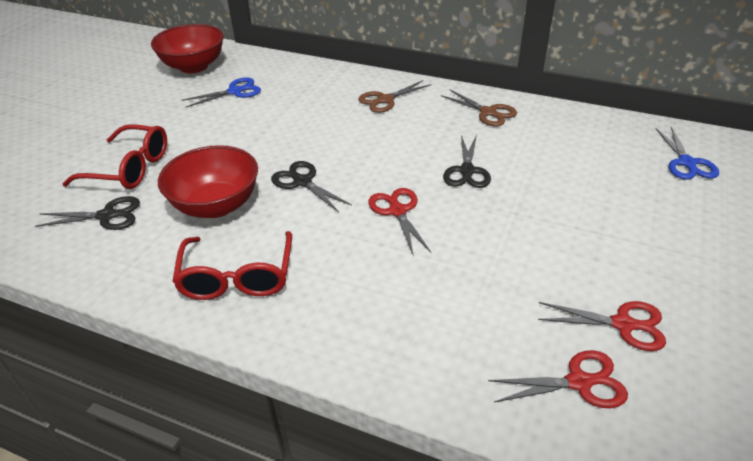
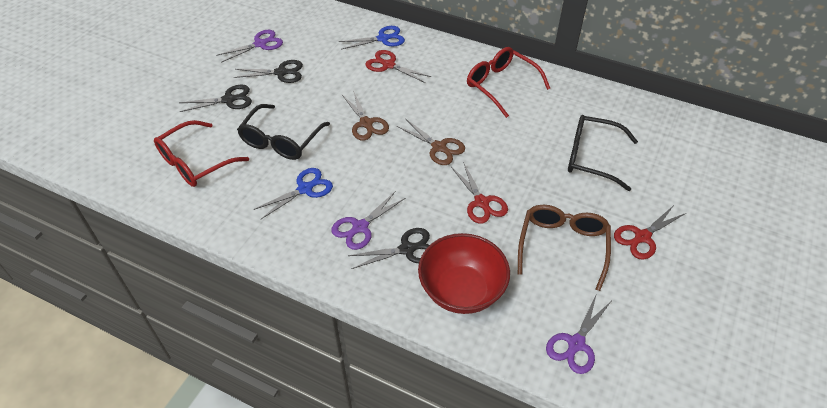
black glasses: 0 -> 2
brown glasses: 0 -> 1
purple scissors: 0 -> 3
red bowl: 2 -> 1

